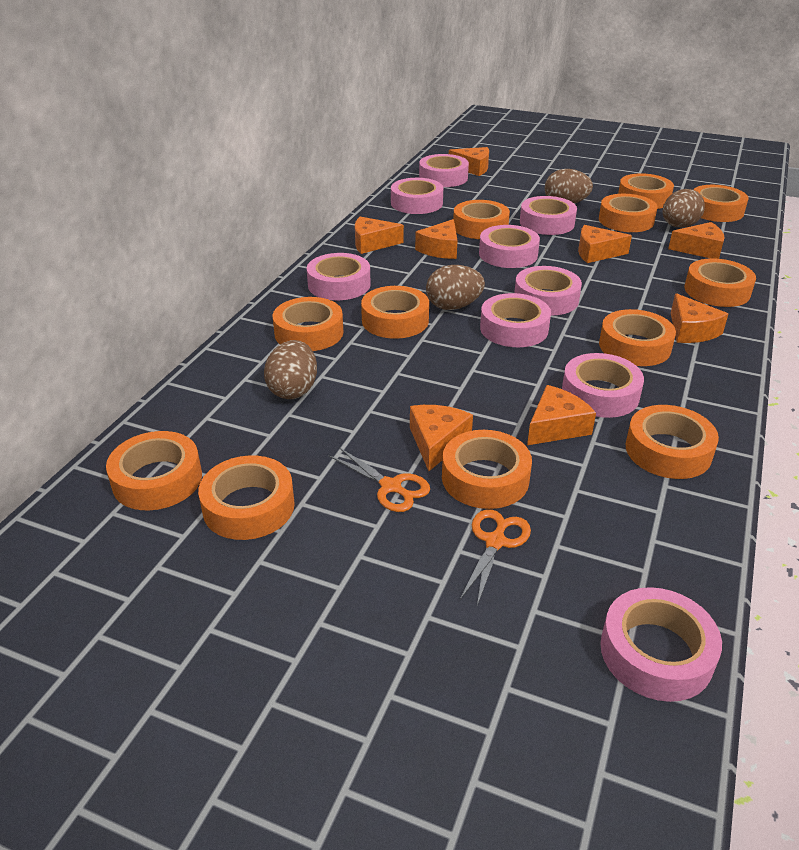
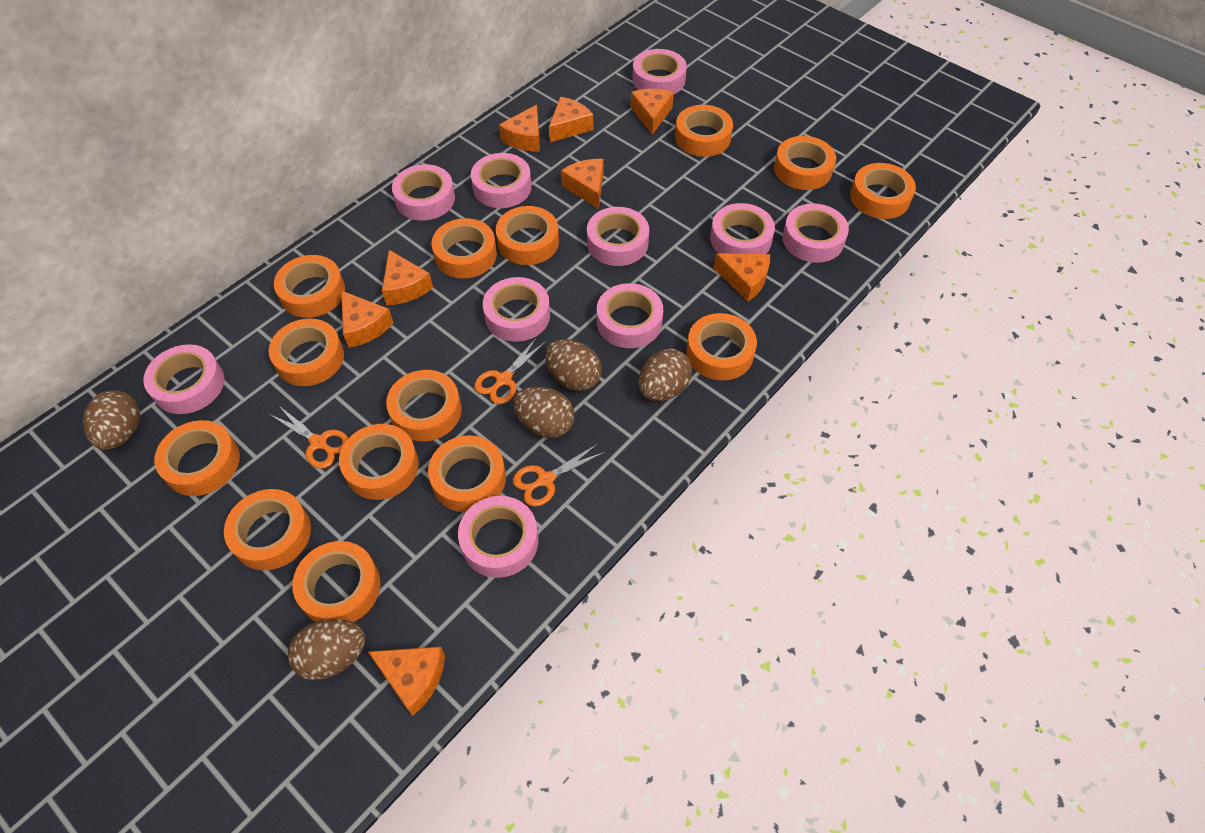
brown egg: 4 -> 5
orange scissors: 2 -> 3
orange tape: 12 -> 14
pink tape: 9 -> 10

